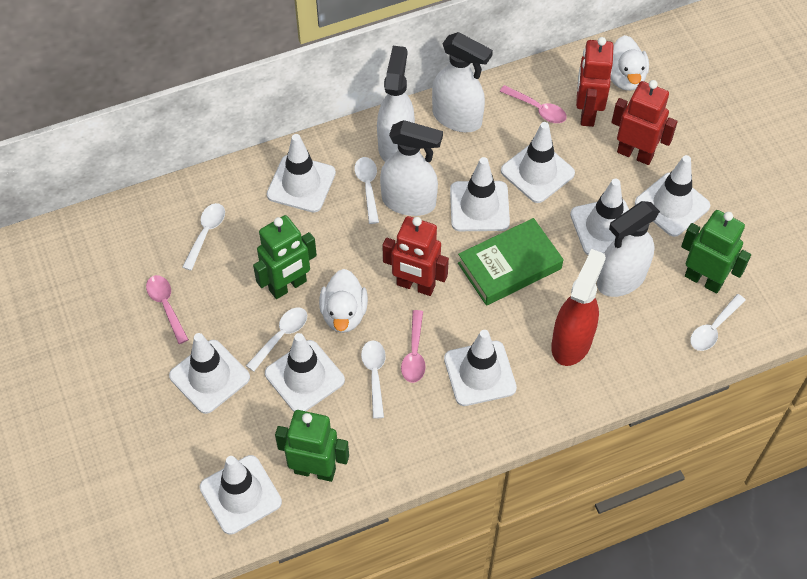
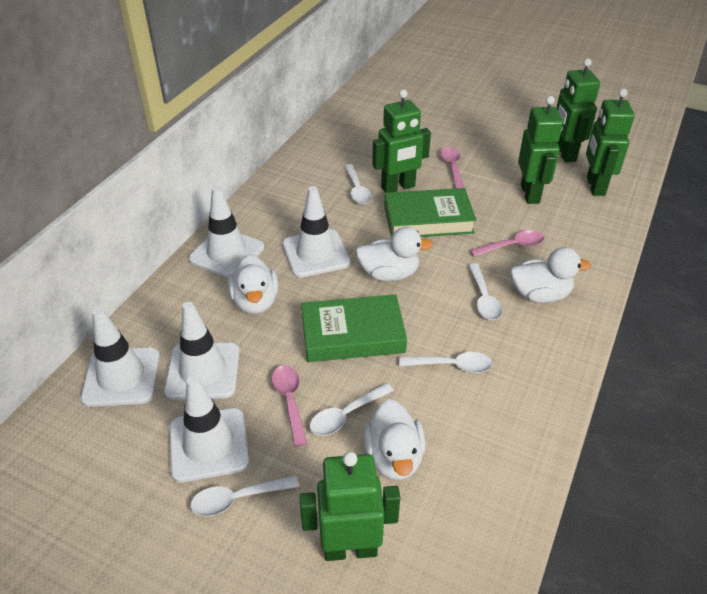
green book: 1 -> 2
green robot: 3 -> 5
red robot: 3 -> 0
red spray bottle: 1 -> 0
white duck: 2 -> 4
white spray bottle: 4 -> 0
white traffic cone: 9 -> 5

